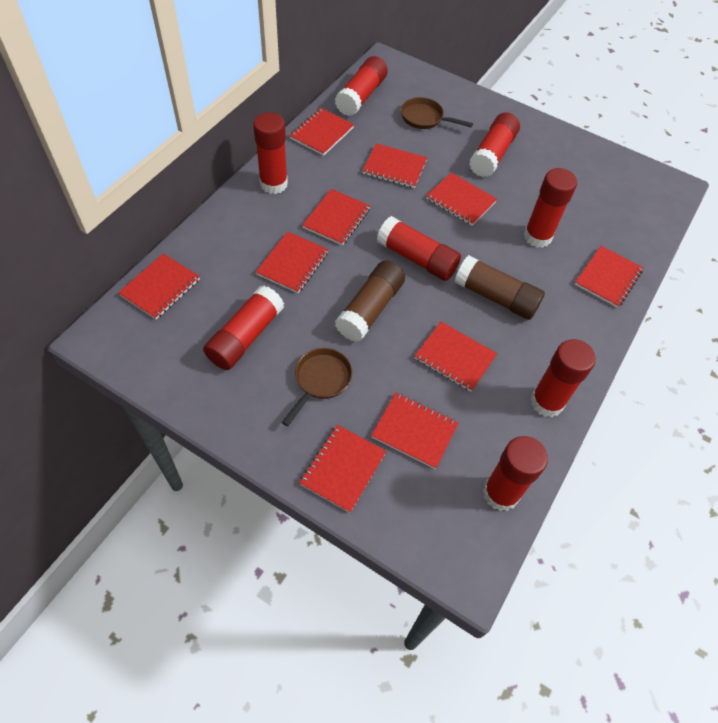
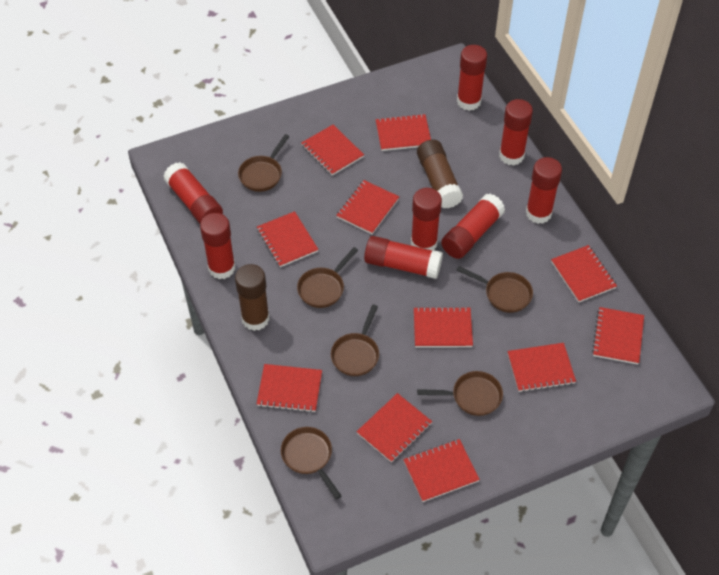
brown pan: 2 -> 6
red notebook: 10 -> 11

